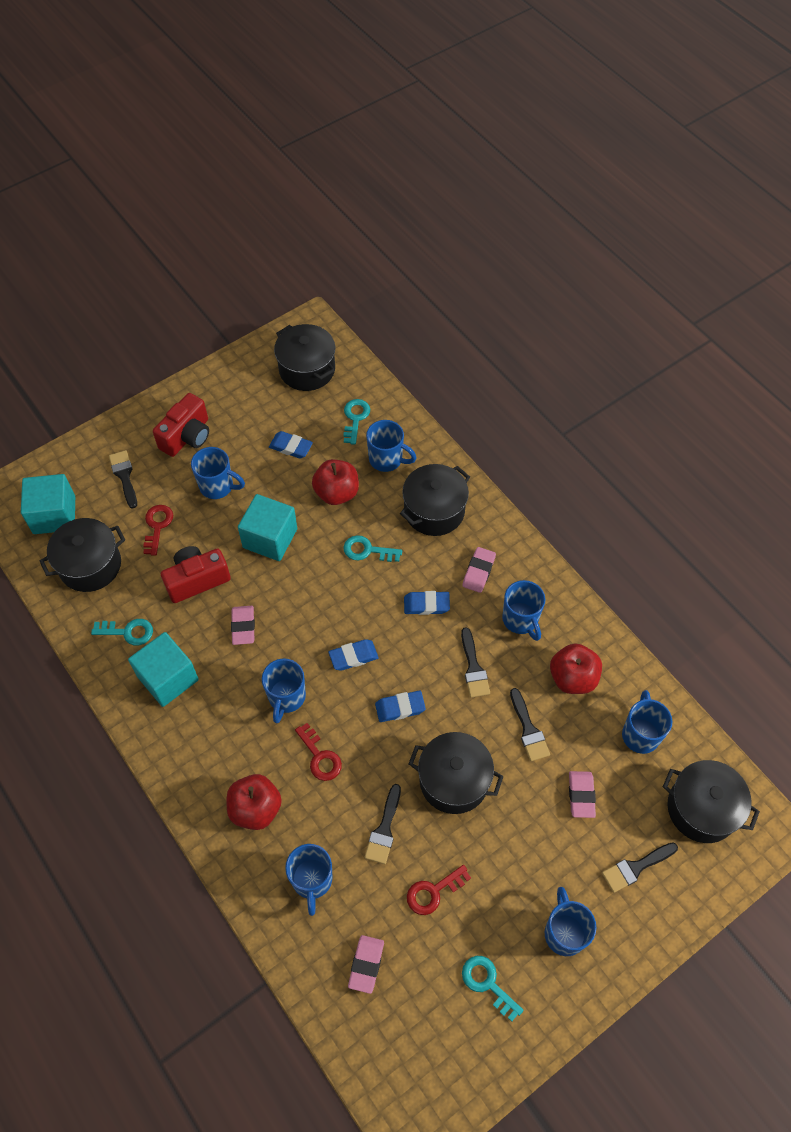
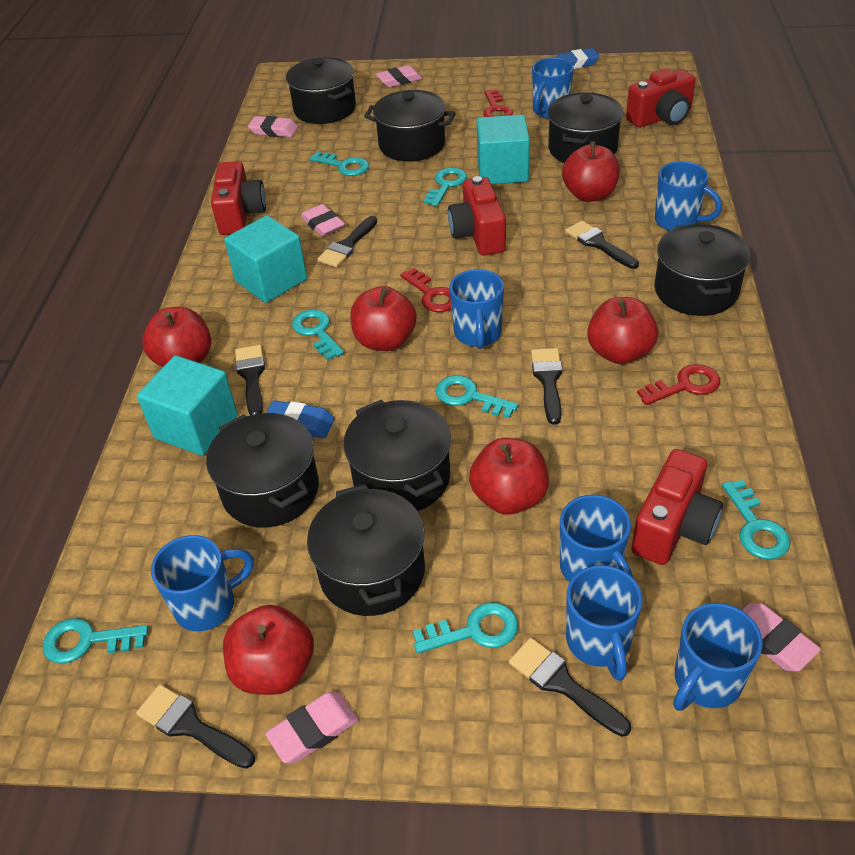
black brush: 5 -> 6
black pot: 5 -> 7
blue eraser: 4 -> 2
pink eraser: 4 -> 5
red apple: 3 -> 6
red camera: 2 -> 4
turquoise key: 4 -> 7

